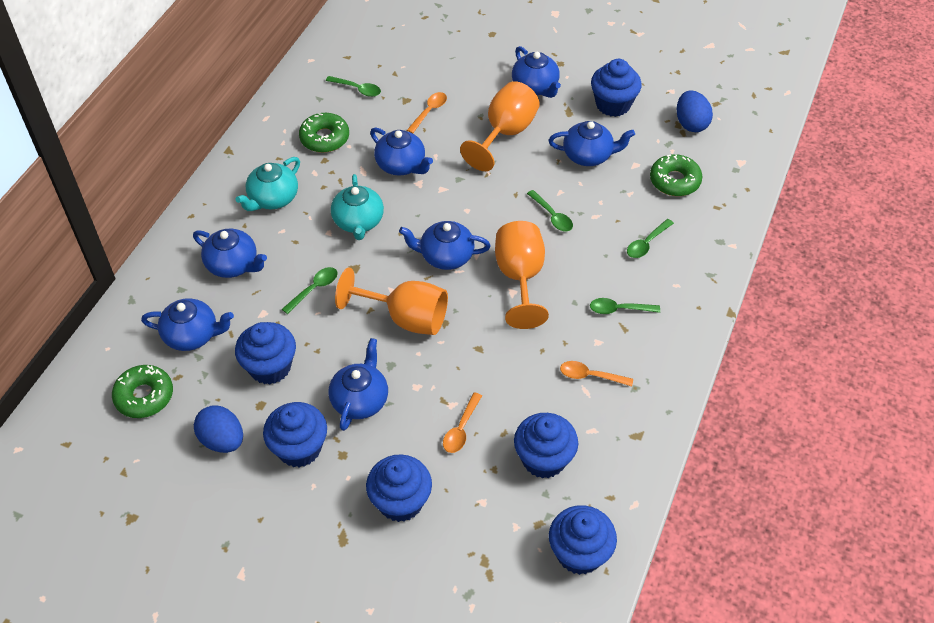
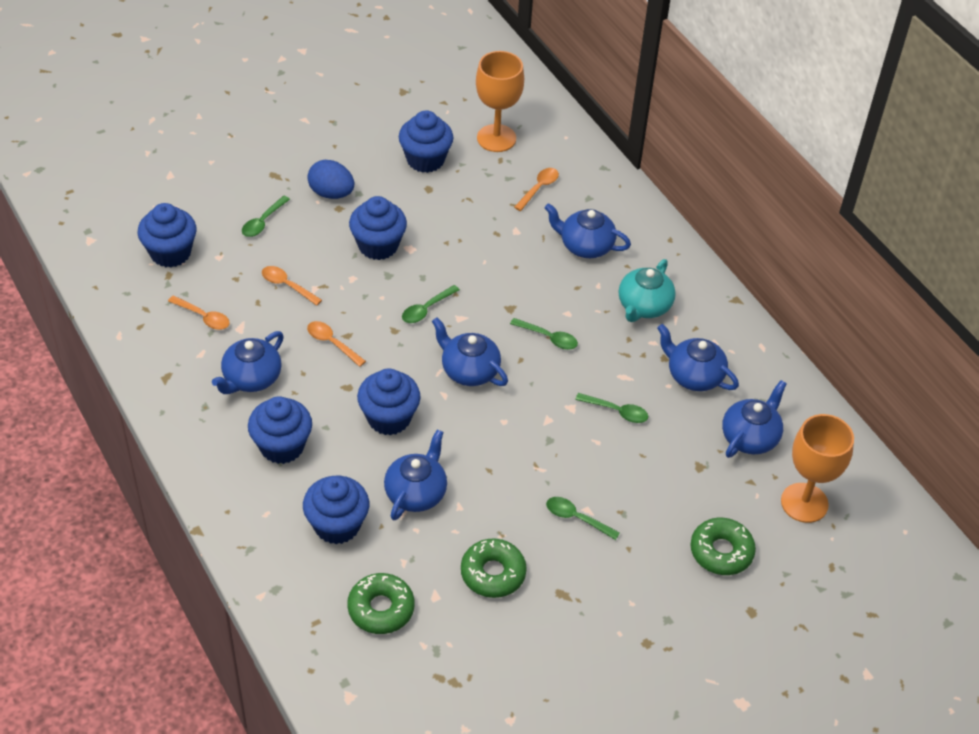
blue egg: 2 -> 1
blue teapot: 7 -> 6
orange goblet: 3 -> 2
orange spoon: 3 -> 4
turquoise teapot: 2 -> 1

